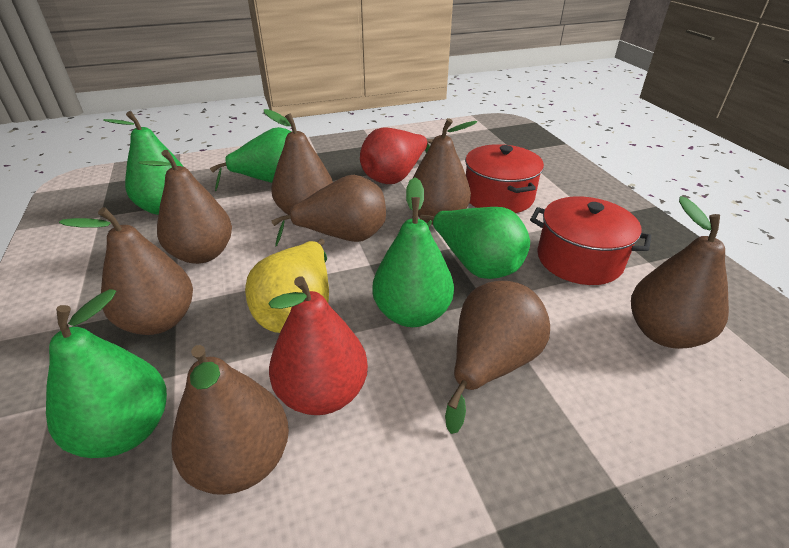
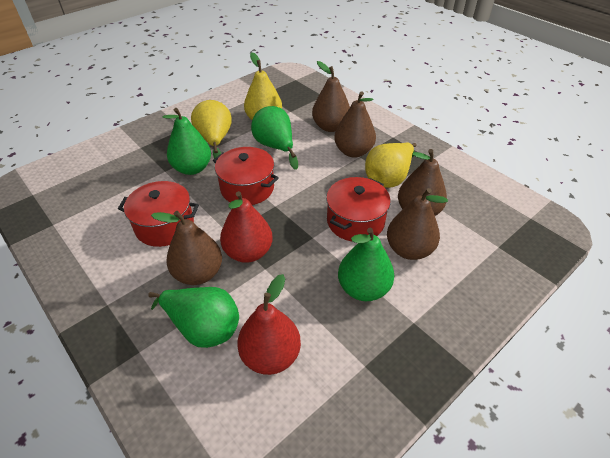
brown pear: 8 -> 5
green pear: 5 -> 4
red pot: 2 -> 3
yellow pear: 1 -> 3

